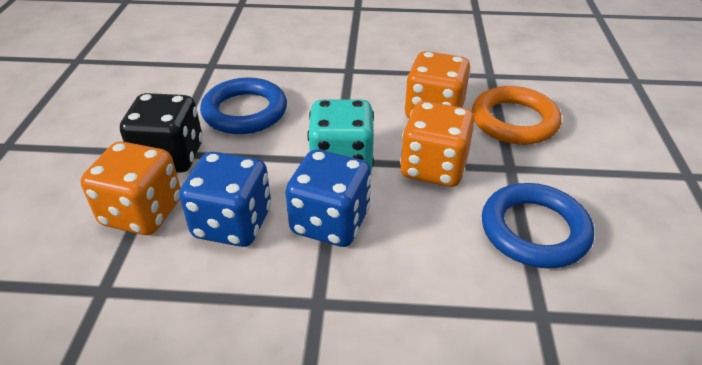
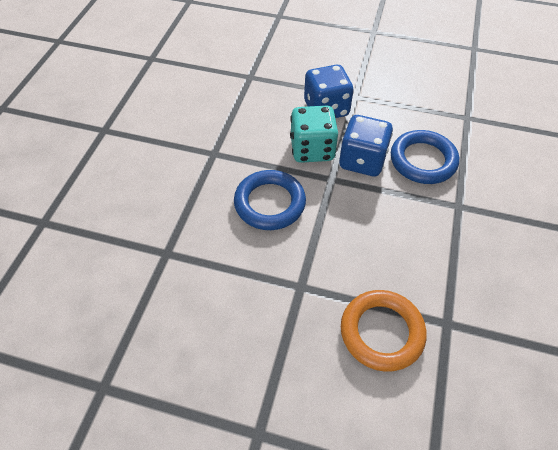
black dice: 1 -> 0
orange dice: 3 -> 0

